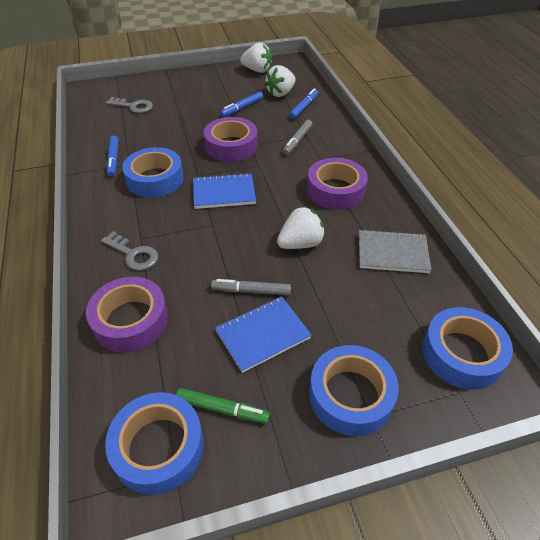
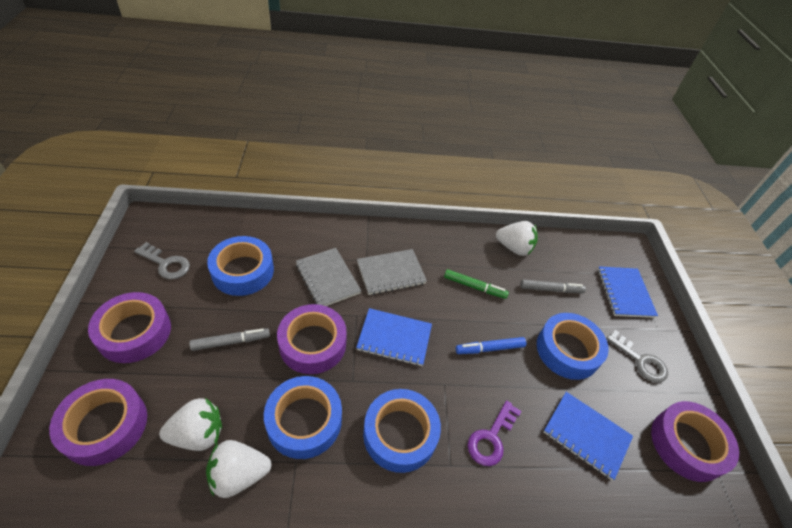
blue marker: 3 -> 1
blue notebook: 2 -> 3
grey notebook: 1 -> 2
purple key: 0 -> 1
purple tape: 3 -> 4

